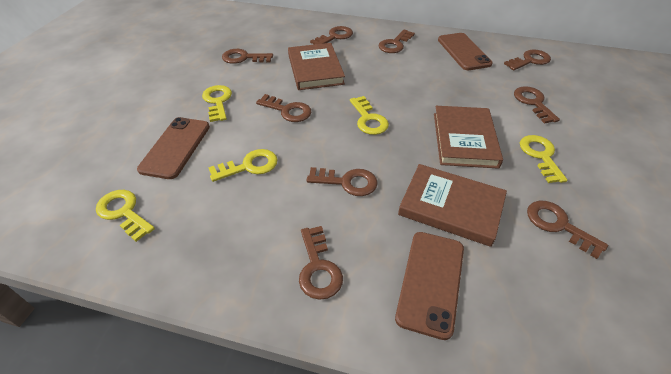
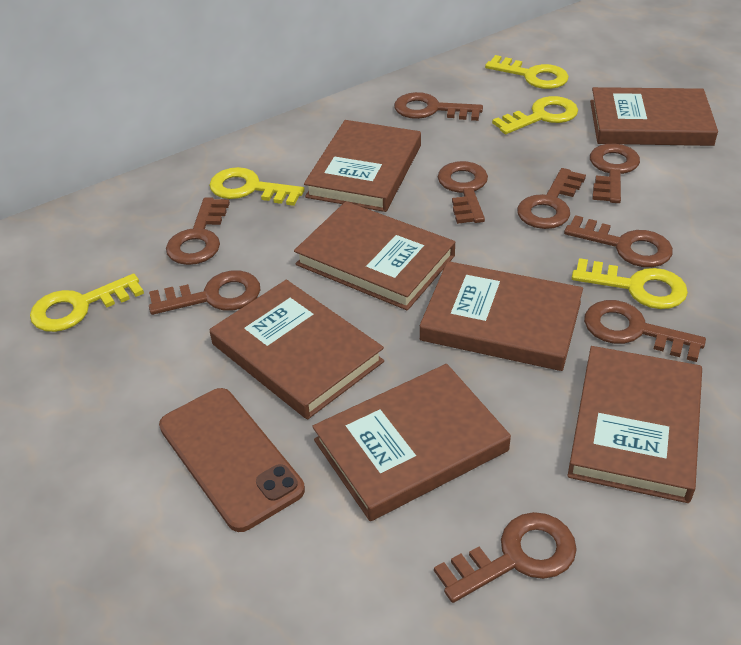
brown book: 3 -> 7
brown phone: 3 -> 1

